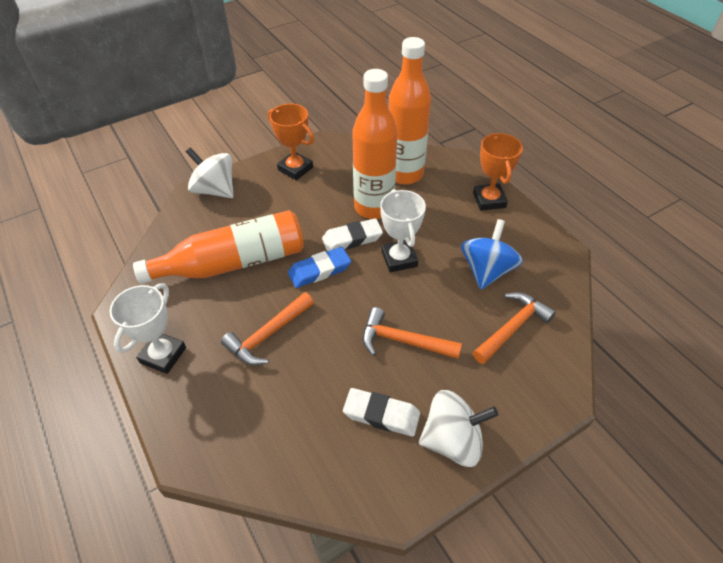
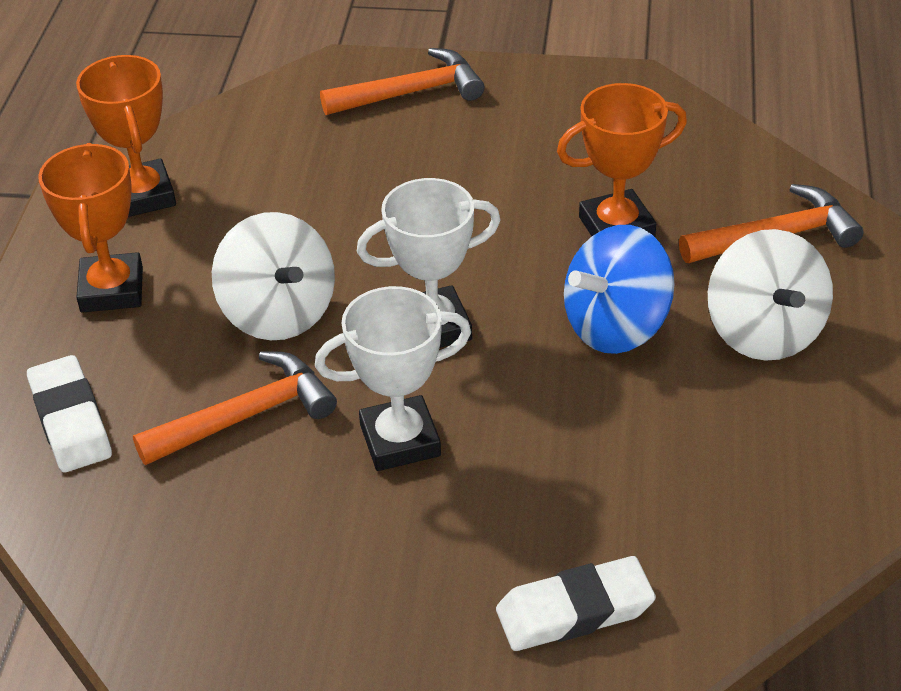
blue eraser: 1 -> 0
orange bottle: 3 -> 0
orange trophy: 2 -> 3

